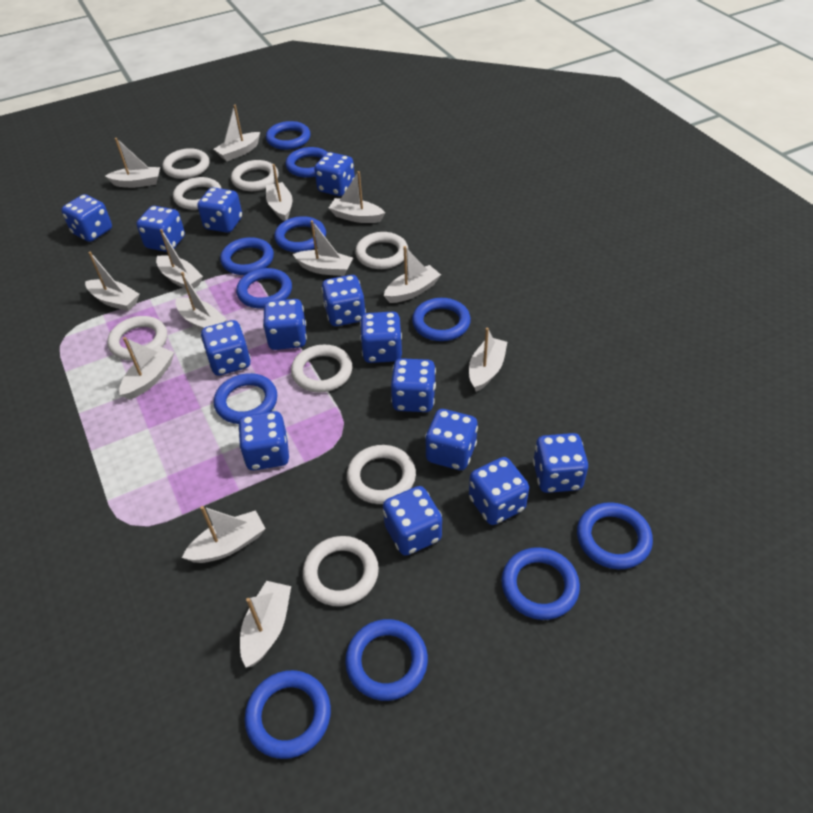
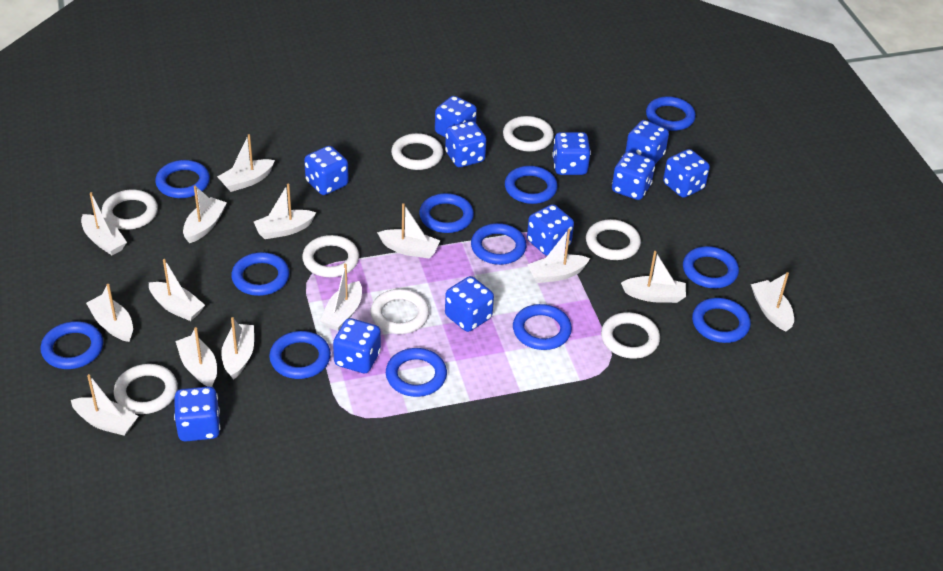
blue dice: 14 -> 11
blue ring: 11 -> 12
white boat: 13 -> 14

